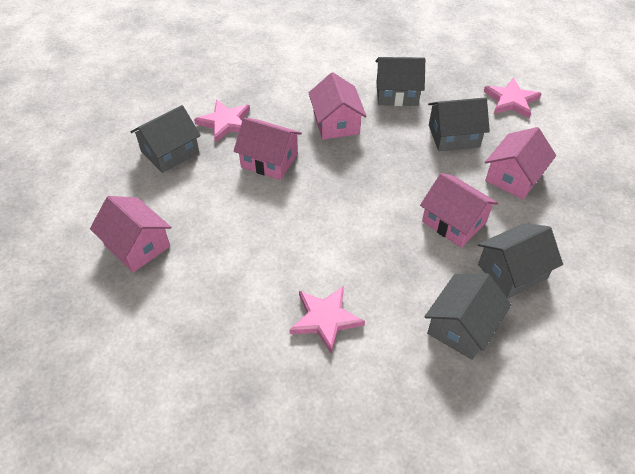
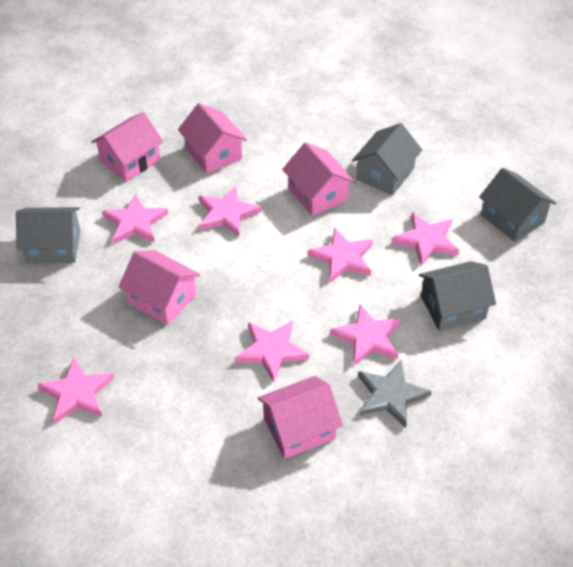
grey house: 5 -> 4
grey star: 0 -> 1
pink star: 3 -> 7

